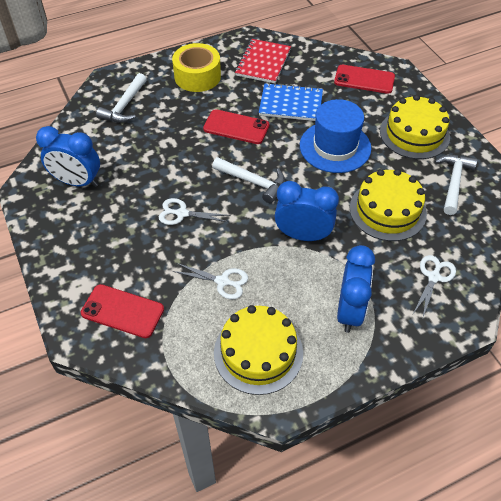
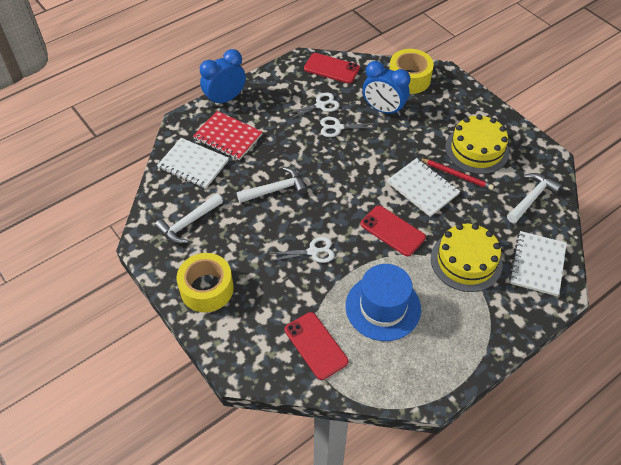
blue clock: 3 -> 2
blue notebook: 1 -> 0
red pencil: 0 -> 1
white notebook: 0 -> 3
yellow cake: 3 -> 2
yellow tape: 1 -> 2

